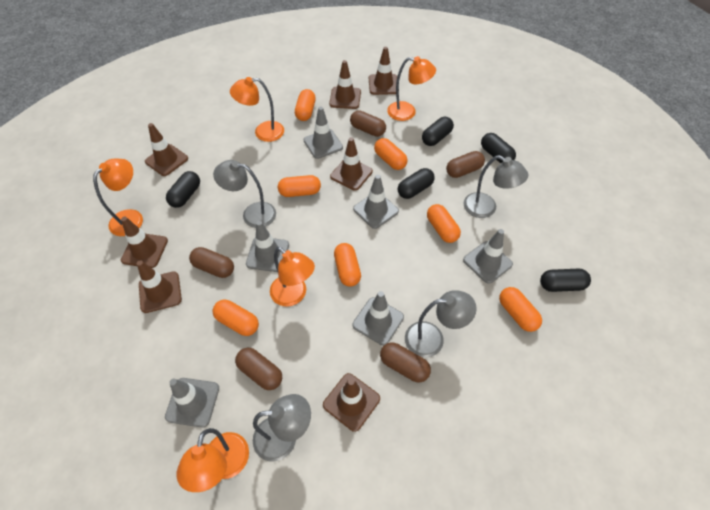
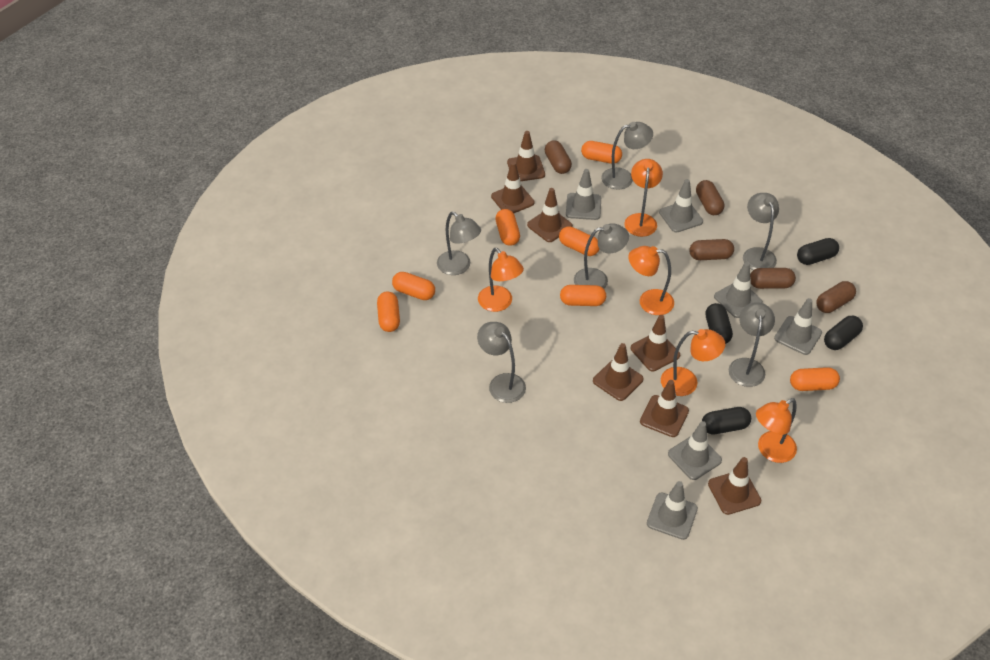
black capsule: 5 -> 4
grey lamp: 4 -> 6

